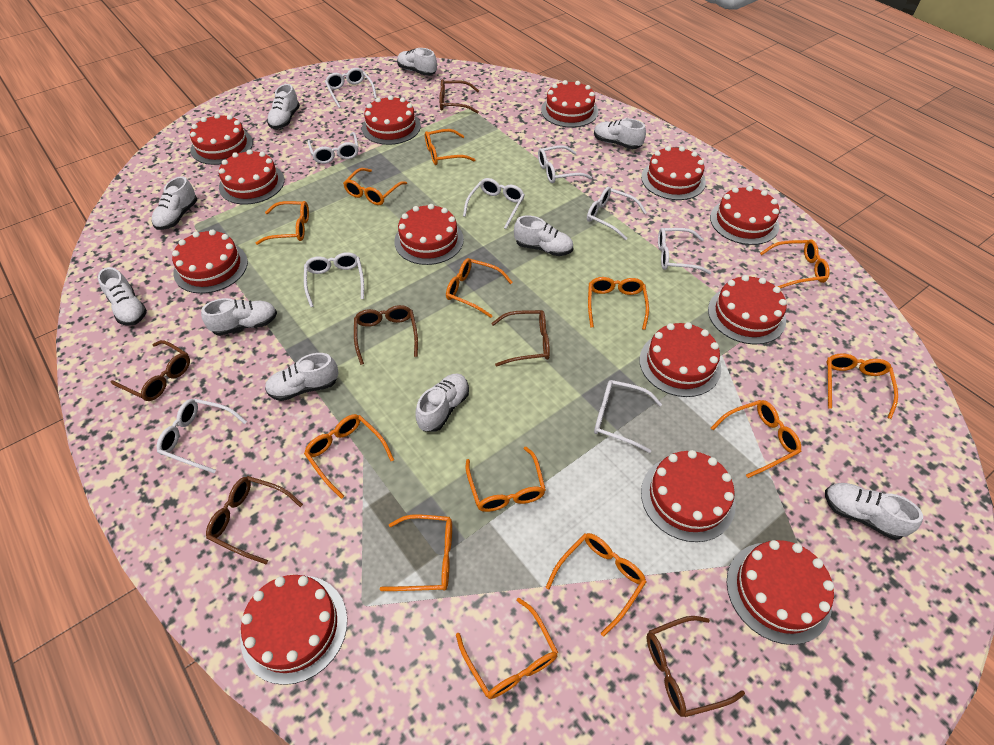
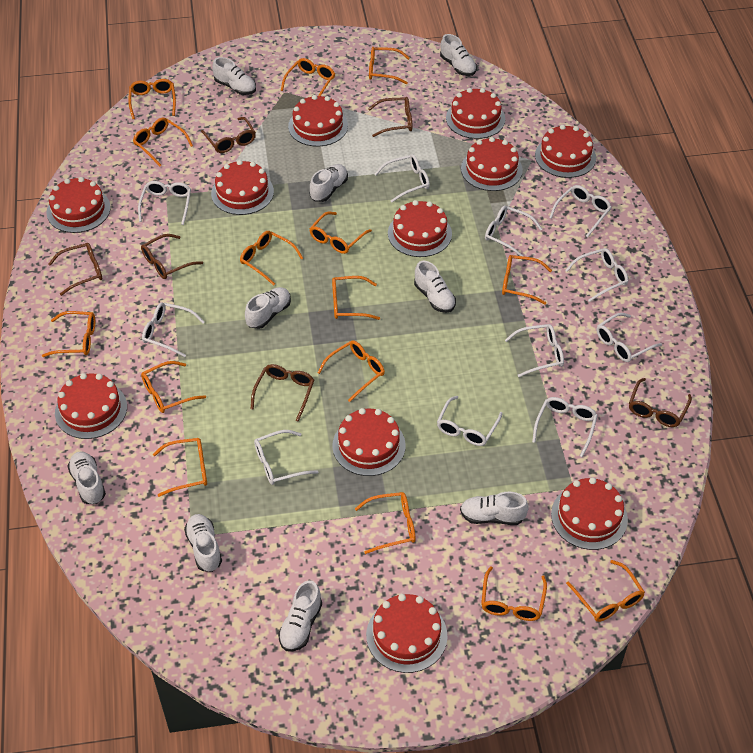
orange glasses: 13 -> 15
red cake: 13 -> 11
white glasses: 9 -> 11
white shoe: 10 -> 9

